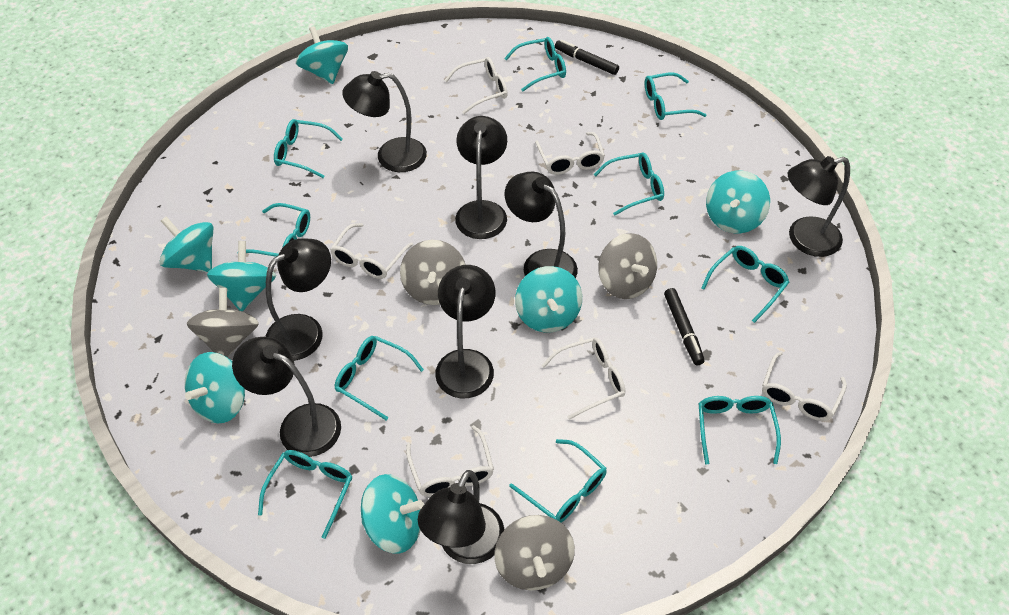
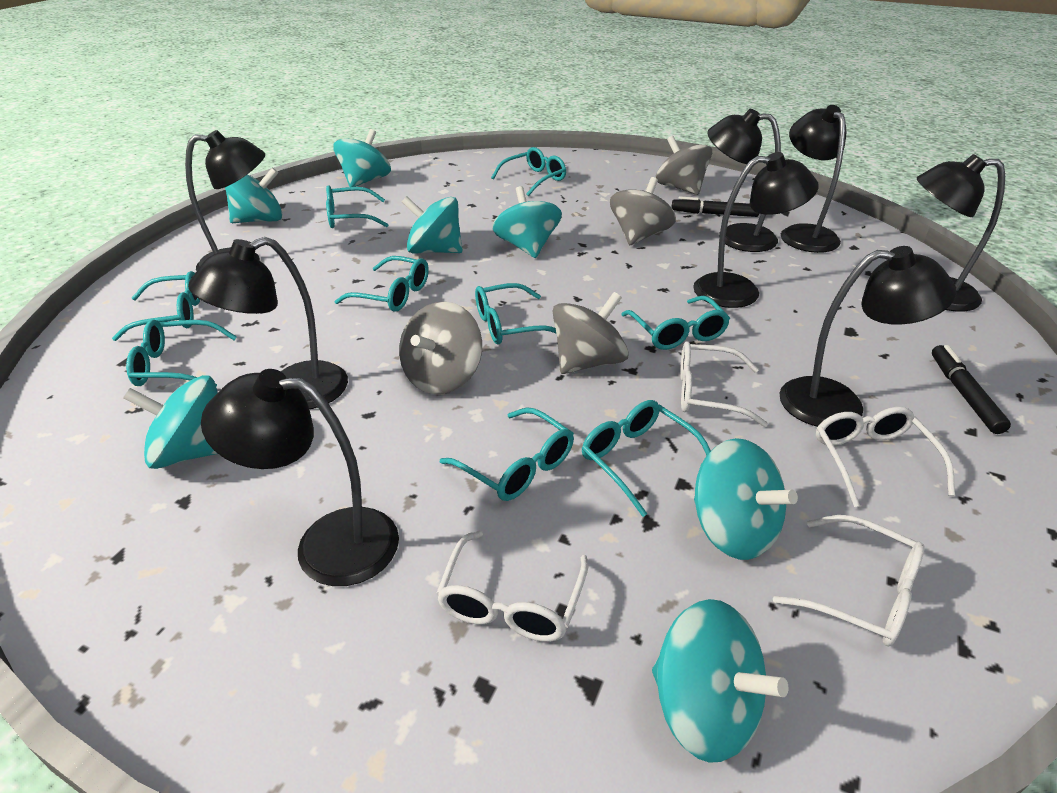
turquoise glasses: 10 -> 9
white glasses: 6 -> 4

